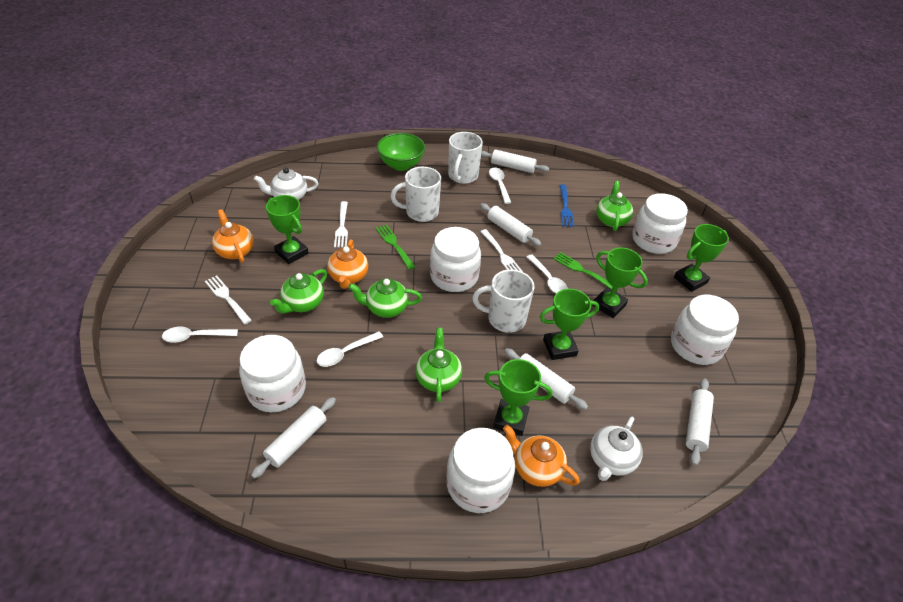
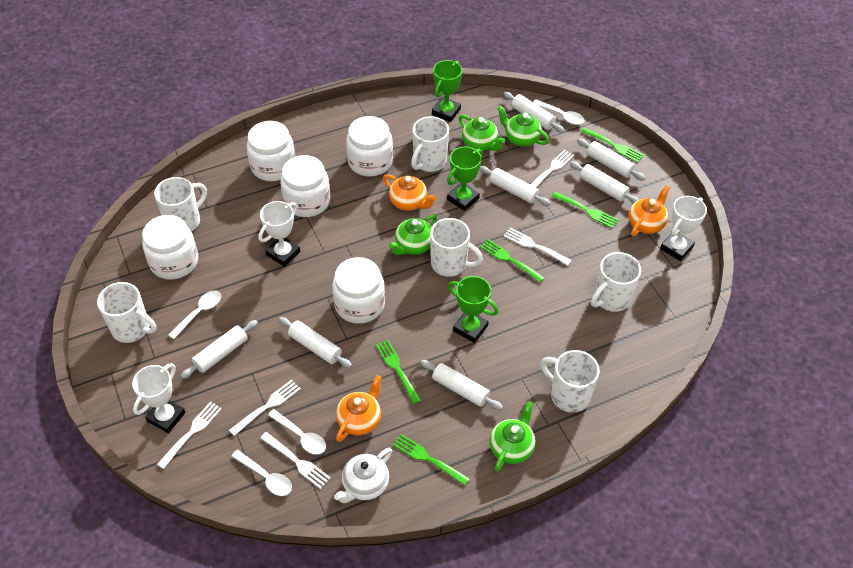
blue fork: 1 -> 0
green bowl: 1 -> 0
green fork: 2 -> 5
green trophy: 5 -> 3
white fork: 3 -> 5
white mug: 3 -> 6
white rolling pin: 5 -> 7
white teapot: 2 -> 1
white trophy: 0 -> 3

